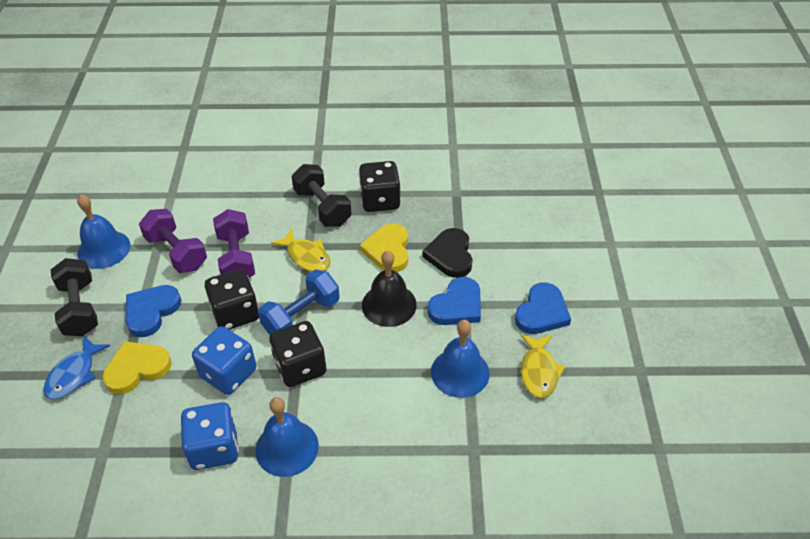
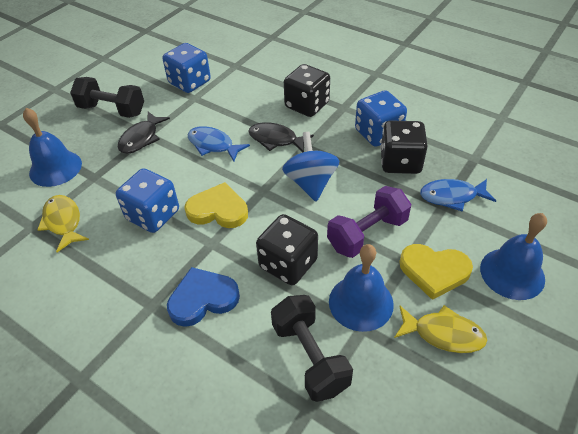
black bell: 1 -> 0
black fish: 0 -> 2
black heart: 1 -> 0
blue dice: 2 -> 3
blue dumbbell: 1 -> 0
blue fish: 1 -> 2
blue heart: 3 -> 1
blue spinning top: 0 -> 1
purple dumbbell: 2 -> 1

